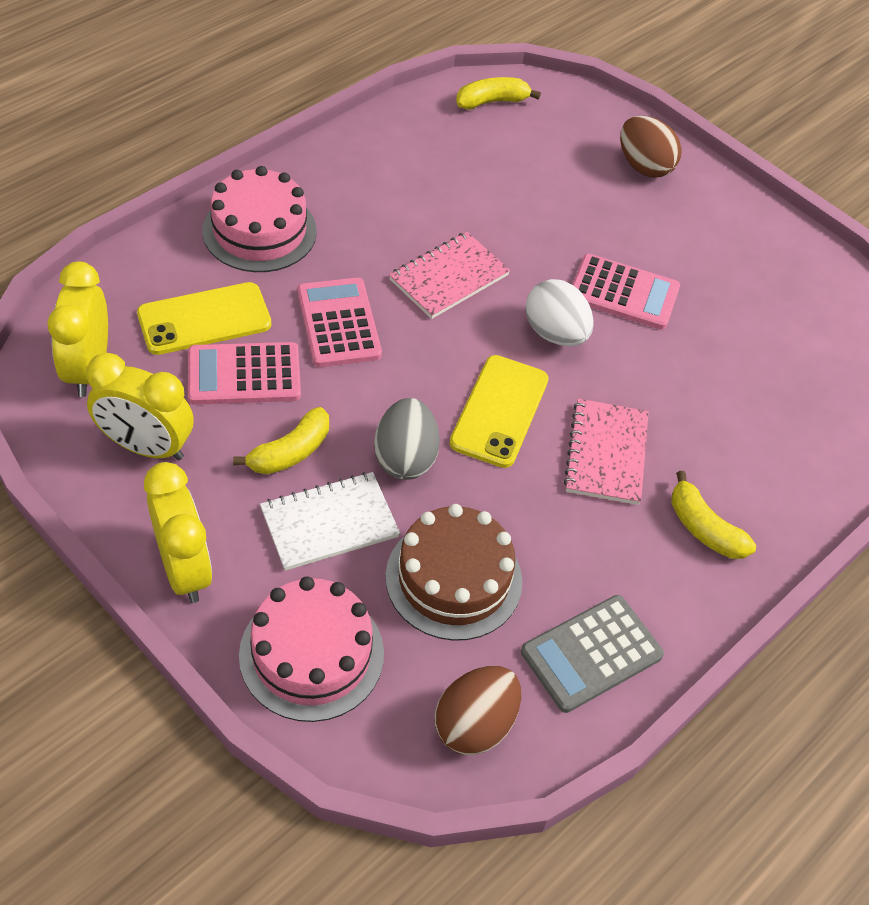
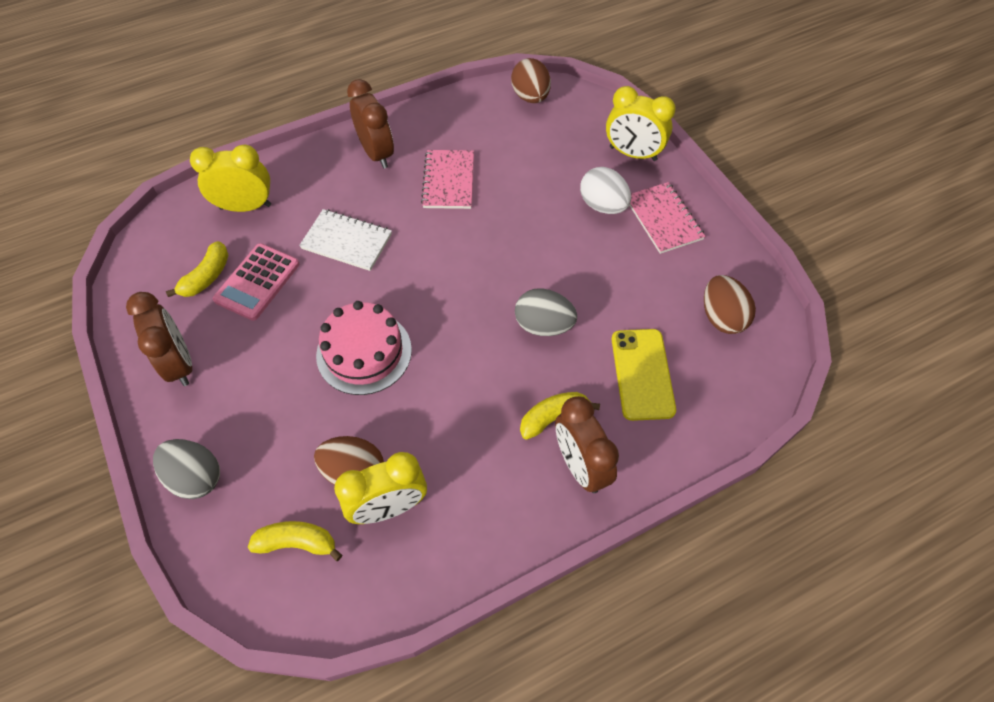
brown cake: 1 -> 0
brown clock: 0 -> 3
brown egg: 2 -> 3
grey calculator: 1 -> 0
grey egg: 1 -> 2
pink cake: 2 -> 1
pink calculator: 3 -> 1
yellow phone: 2 -> 1

